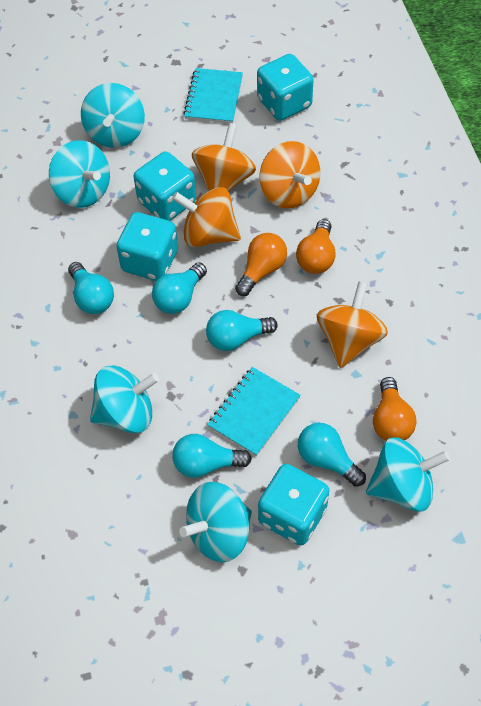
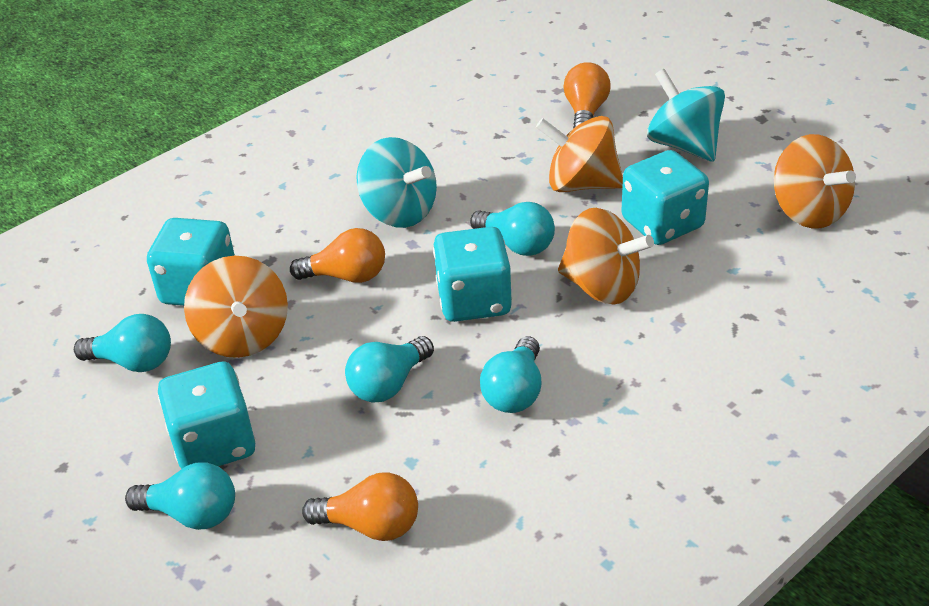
turquoise notebook: 2 -> 0
turquoise spinning top: 5 -> 2

